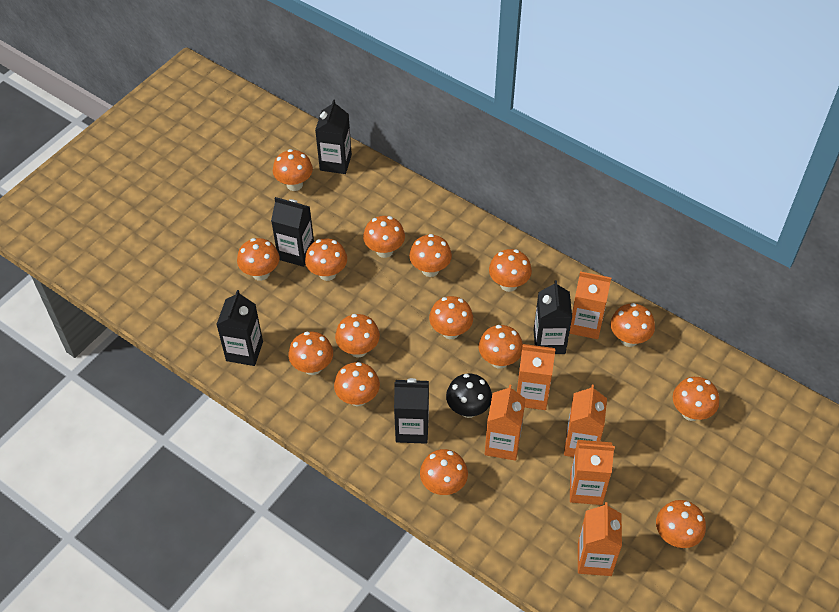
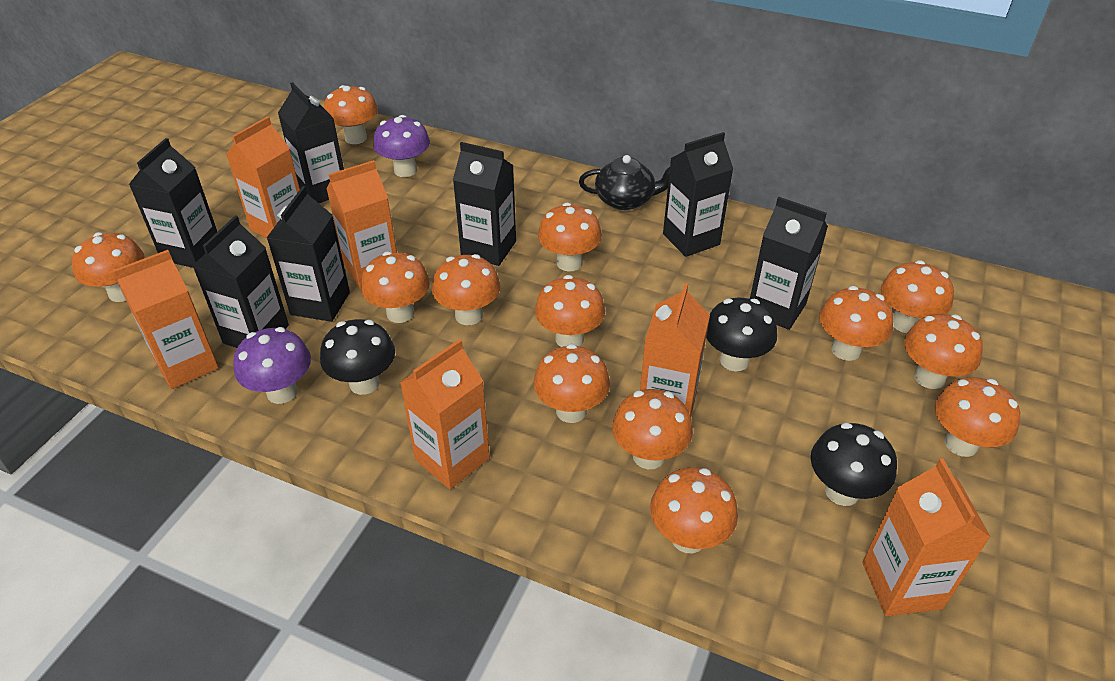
black carton: 5 -> 7
black mushroom: 1 -> 3
black teapot: 0 -> 1
orange mushroom: 15 -> 13
purple mushroom: 0 -> 2

